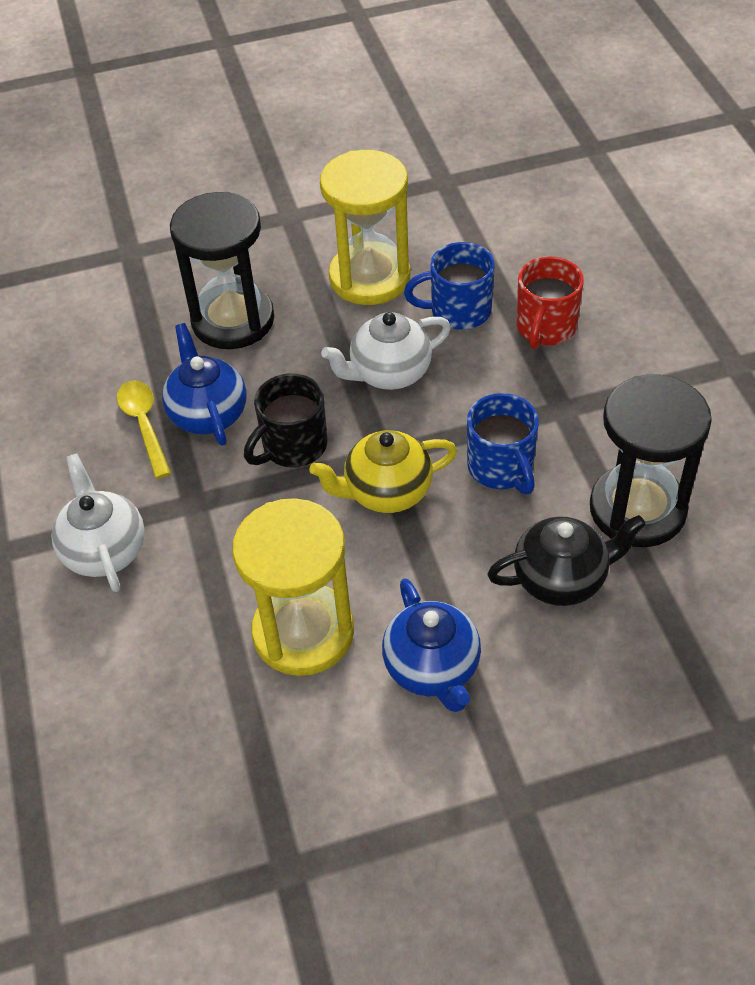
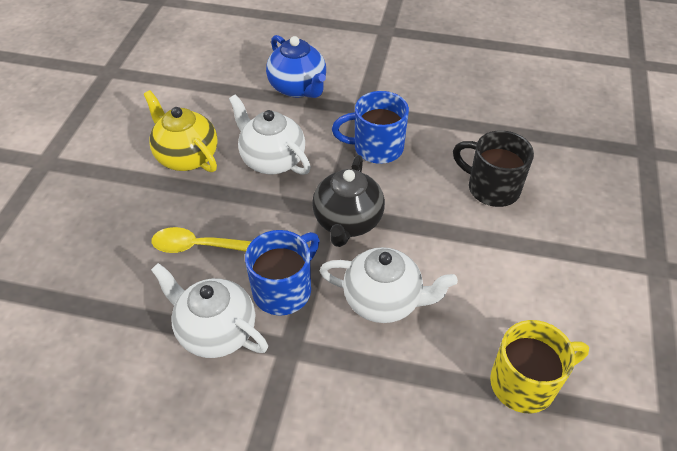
black hourglass: 2 -> 0
blue teapot: 2 -> 1
red mug: 1 -> 0
white teapot: 2 -> 3
yellow hourglass: 2 -> 0
yellow mug: 0 -> 1

